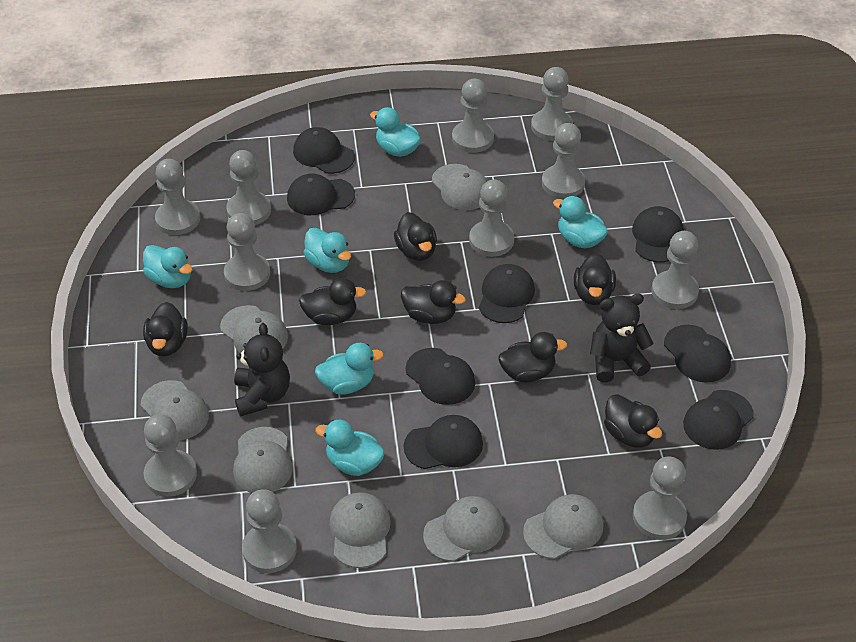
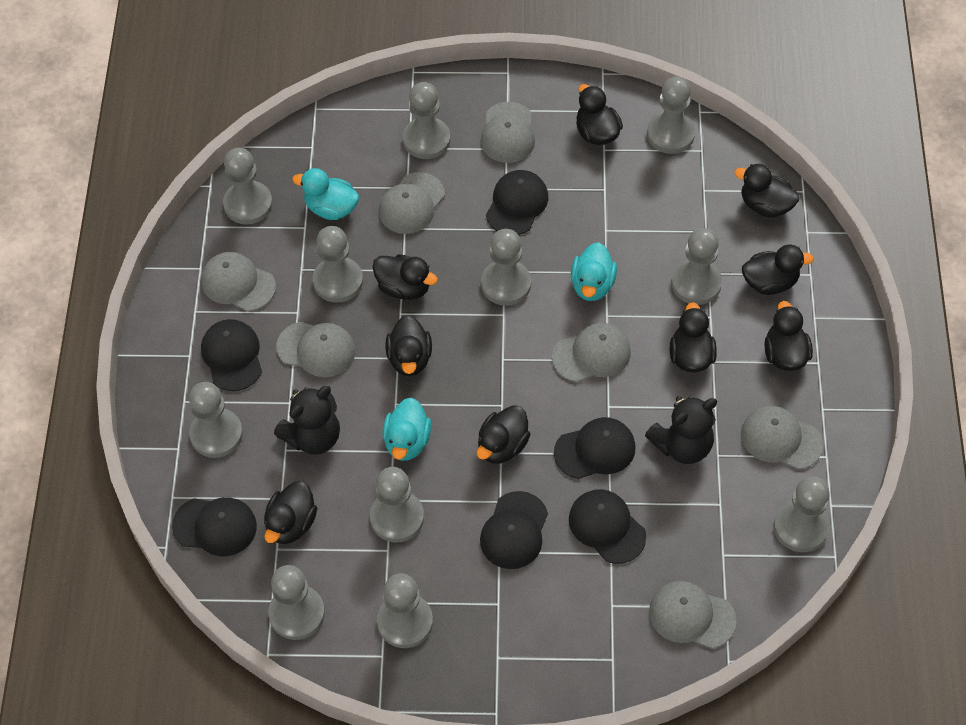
black cap: 8 -> 6
black duck: 7 -> 9
turquoise duck: 6 -> 3

